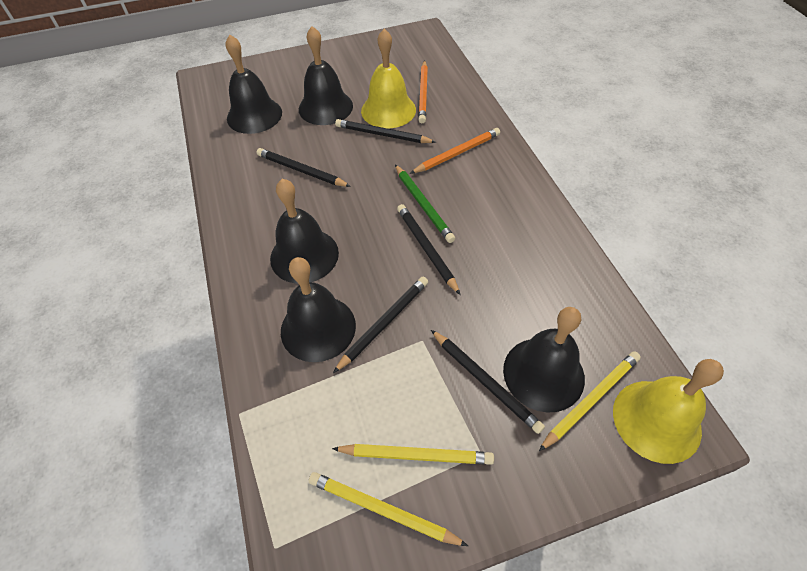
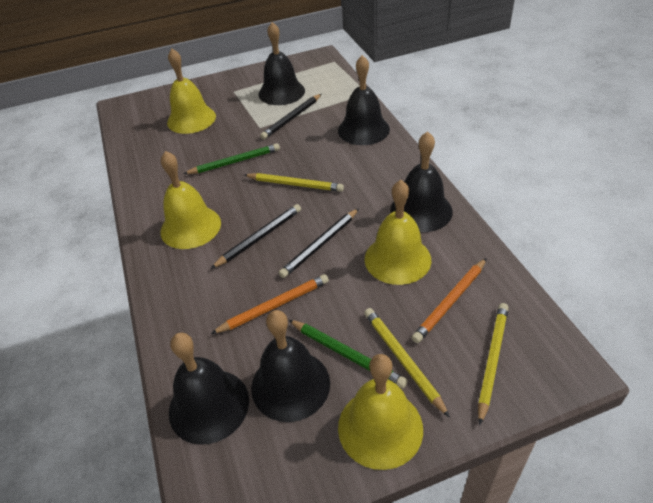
black pencil: 5 -> 3
green pencil: 1 -> 2
yellow bell: 2 -> 4

